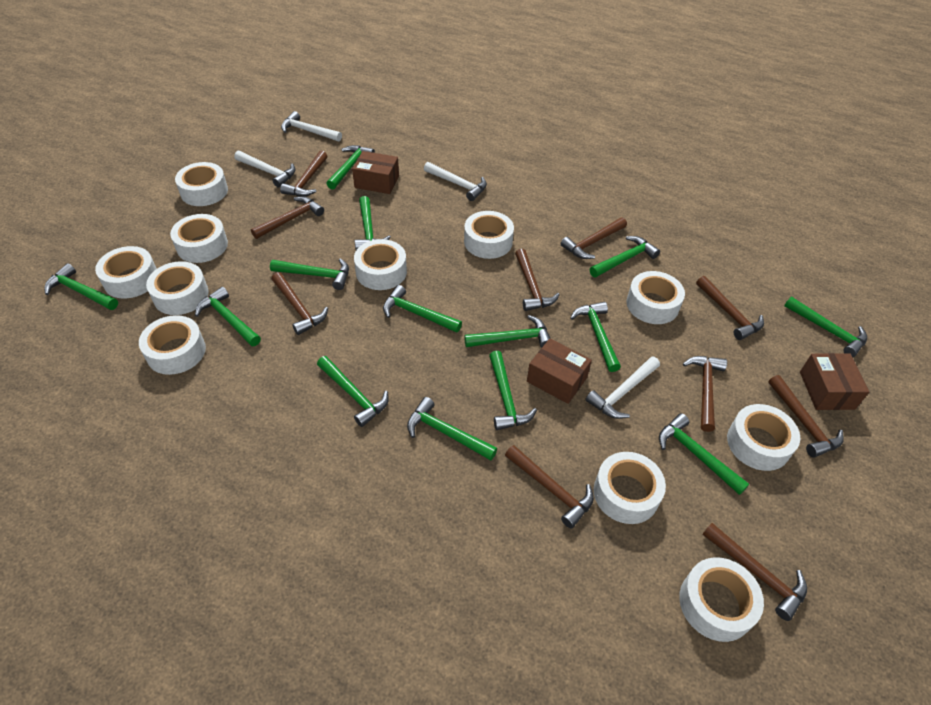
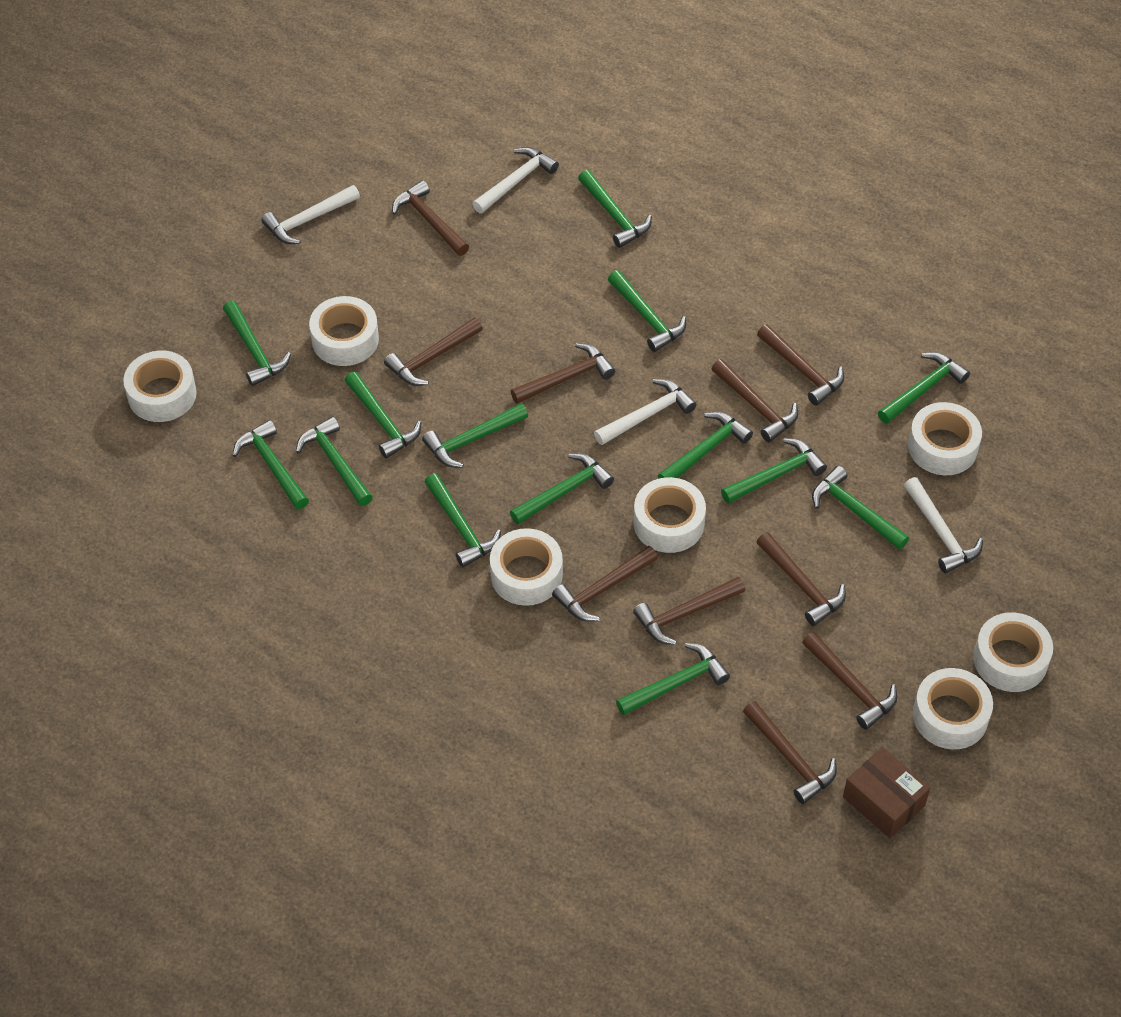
brown box: 3 -> 1
white tape: 11 -> 7

